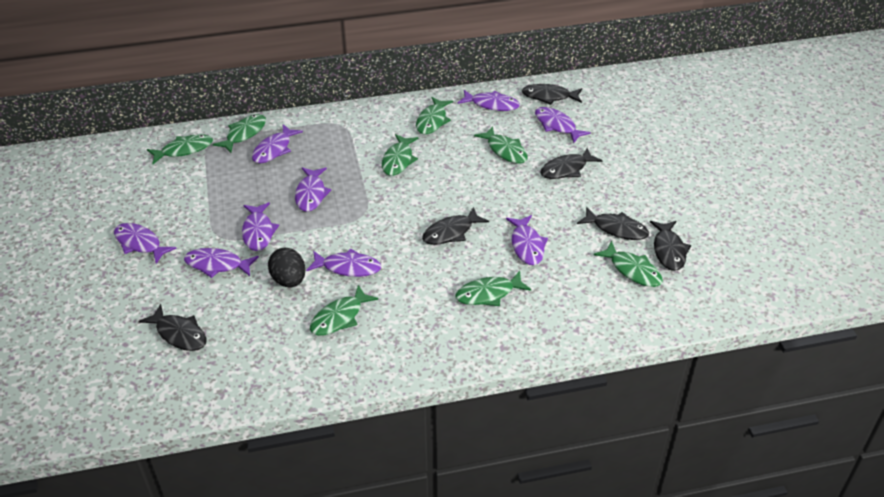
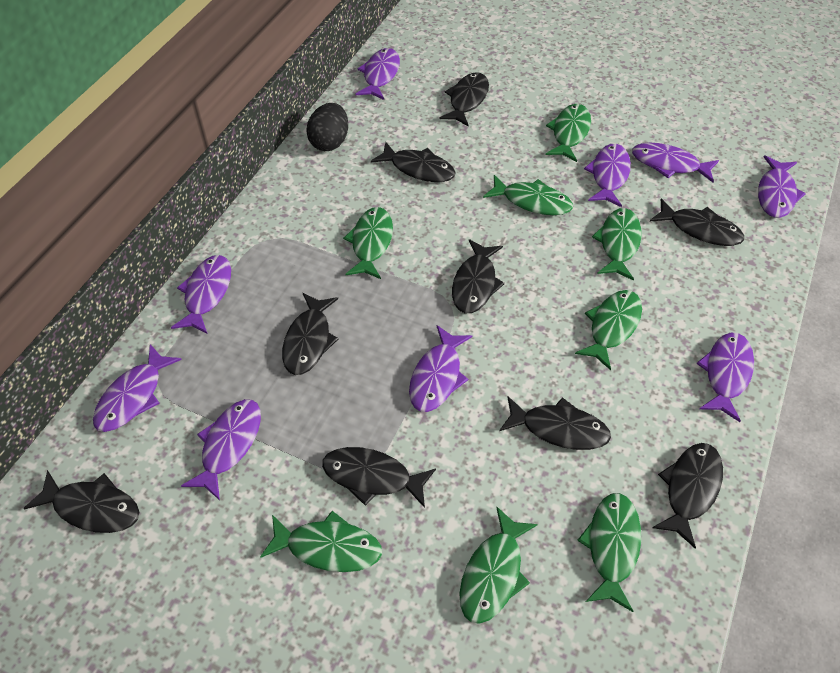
black fish: 6 -> 9

